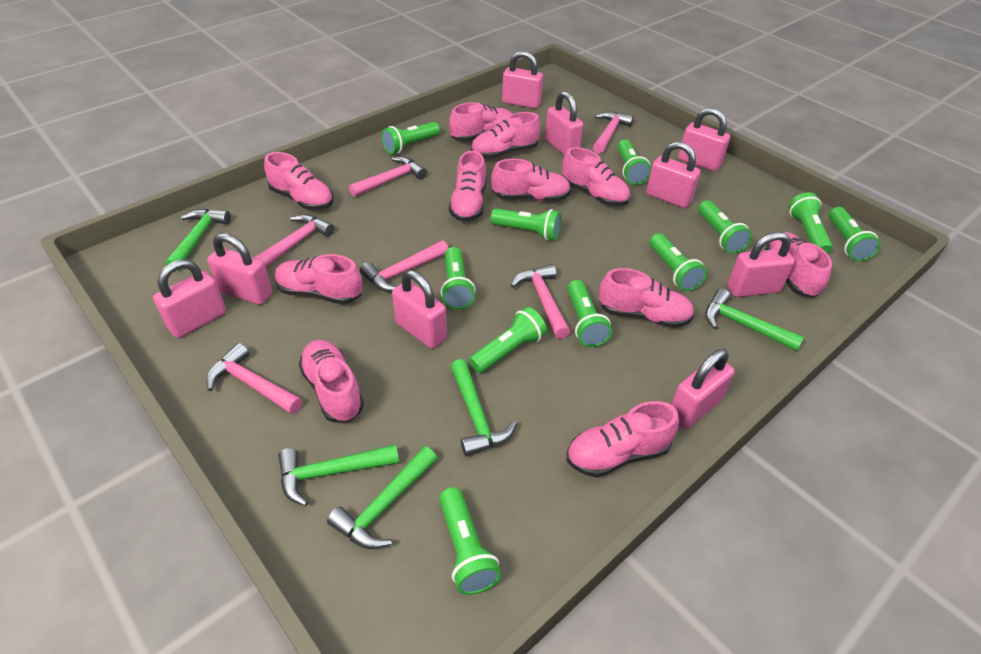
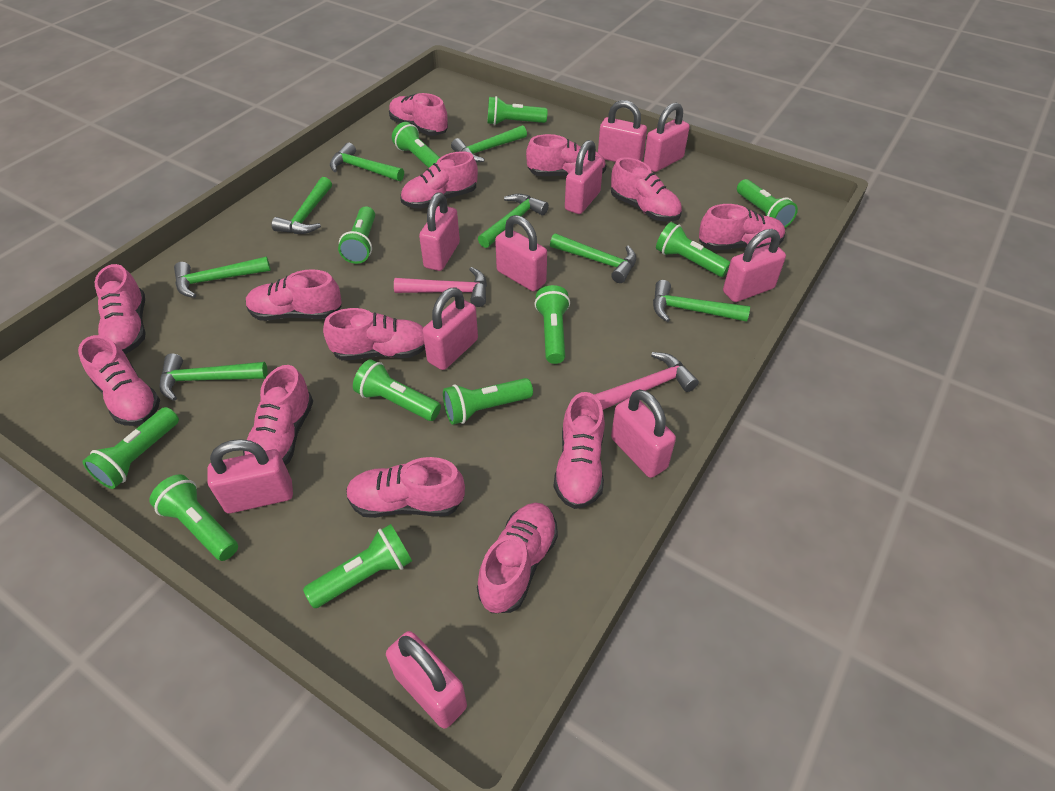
green hammer: 5 -> 8
pink hammer: 6 -> 2
pink padlock: 9 -> 10
pink shoe: 11 -> 13

